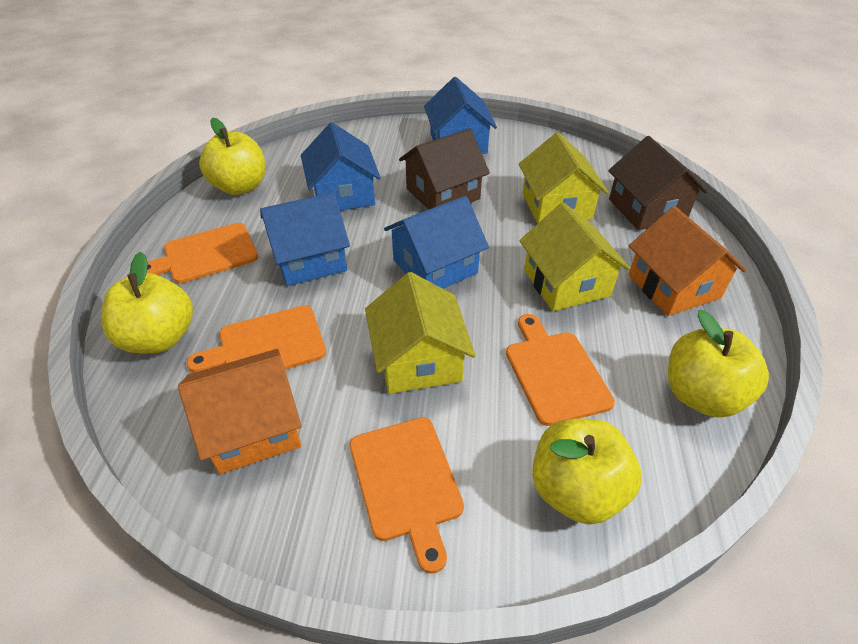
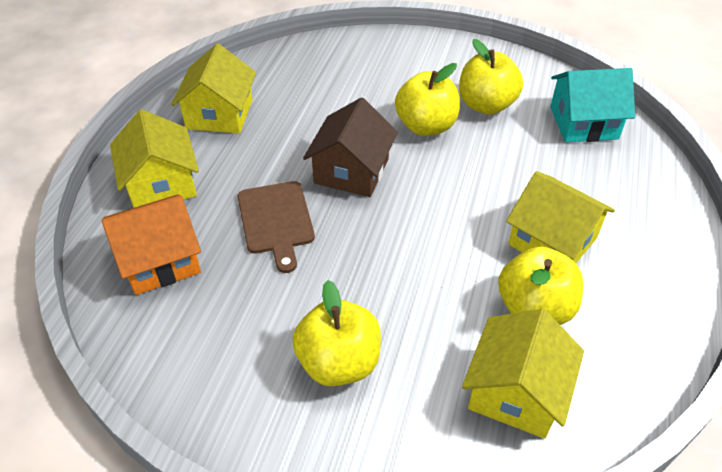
blue house: 4 -> 0
brown cutting board: 0 -> 1
brown house: 2 -> 1
orange cutting board: 4 -> 0
orange house: 2 -> 1
turquoise house: 0 -> 1
yellow house: 3 -> 4

